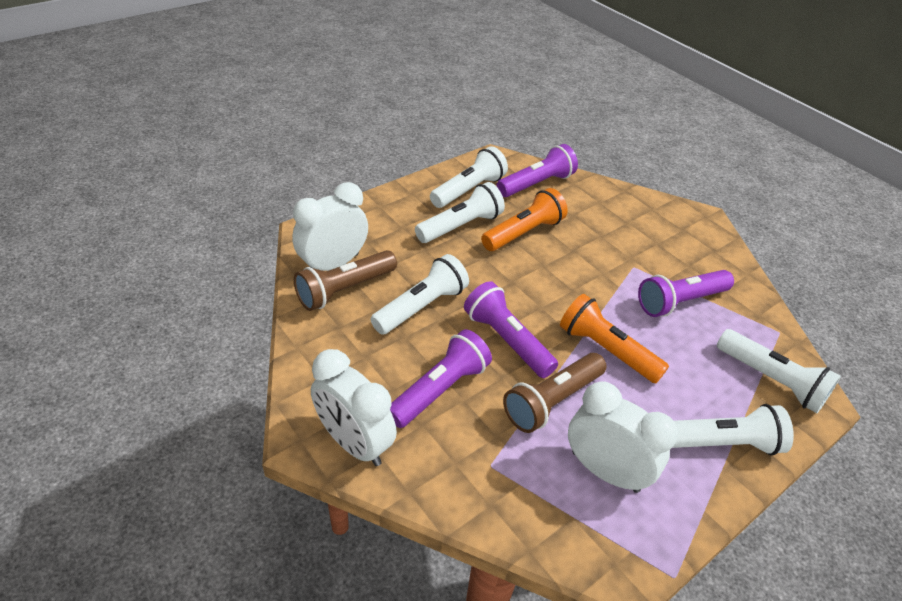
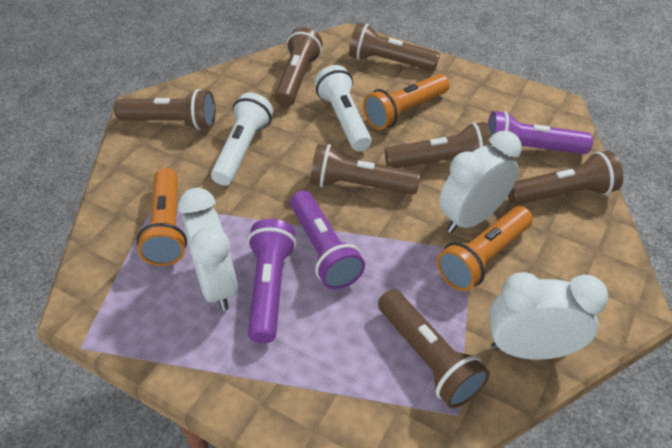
brown flashlight: 2 -> 7
orange flashlight: 2 -> 3
purple flashlight: 4 -> 3
white flashlight: 5 -> 2

